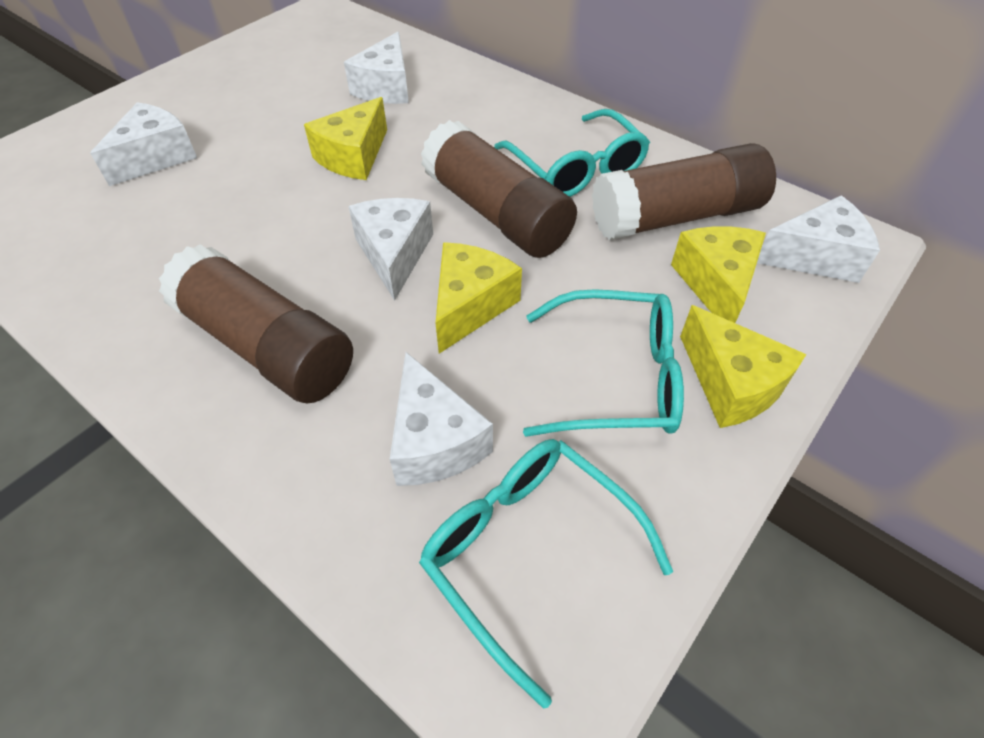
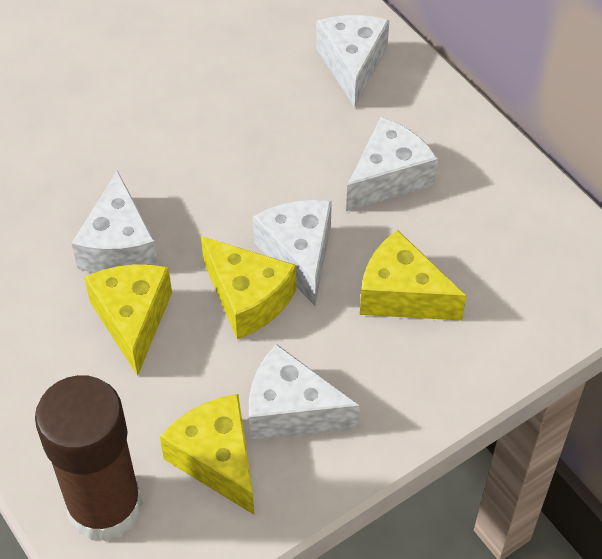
brown glue stick: 3 -> 1
turquoise glasses: 3 -> 0

